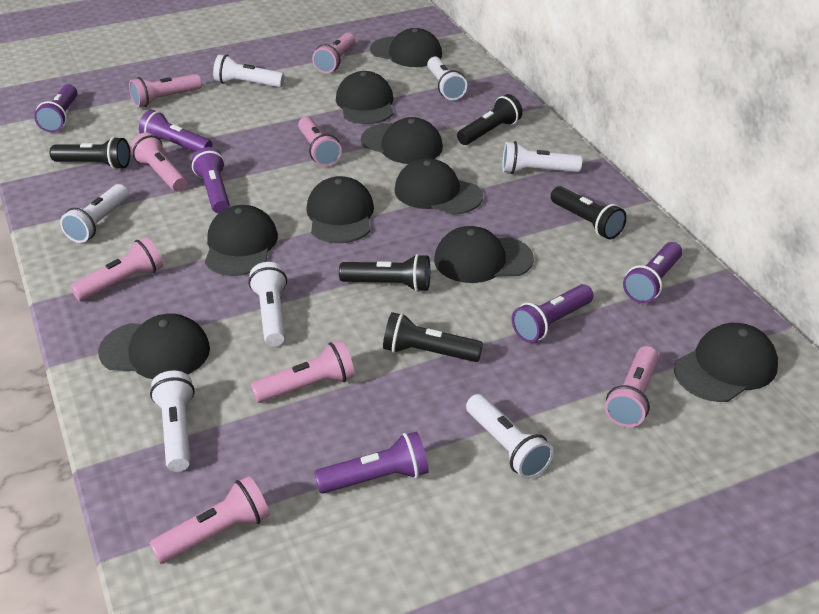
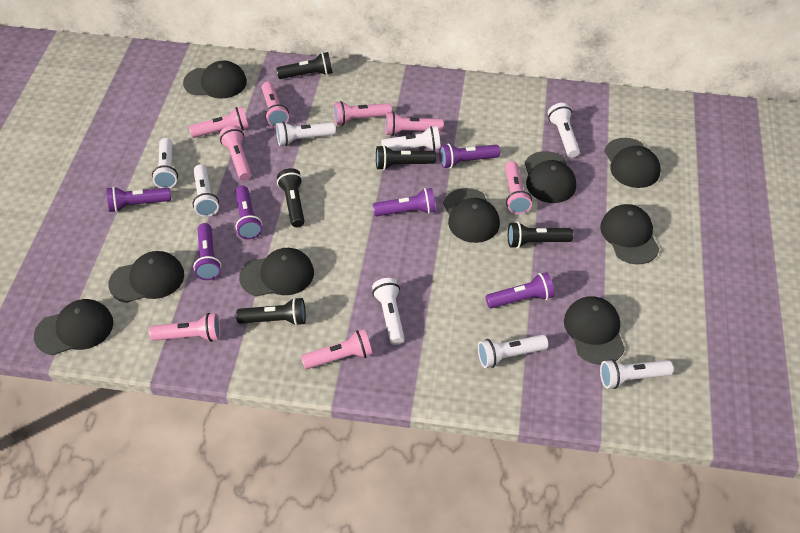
white flashlight: 7 -> 8

